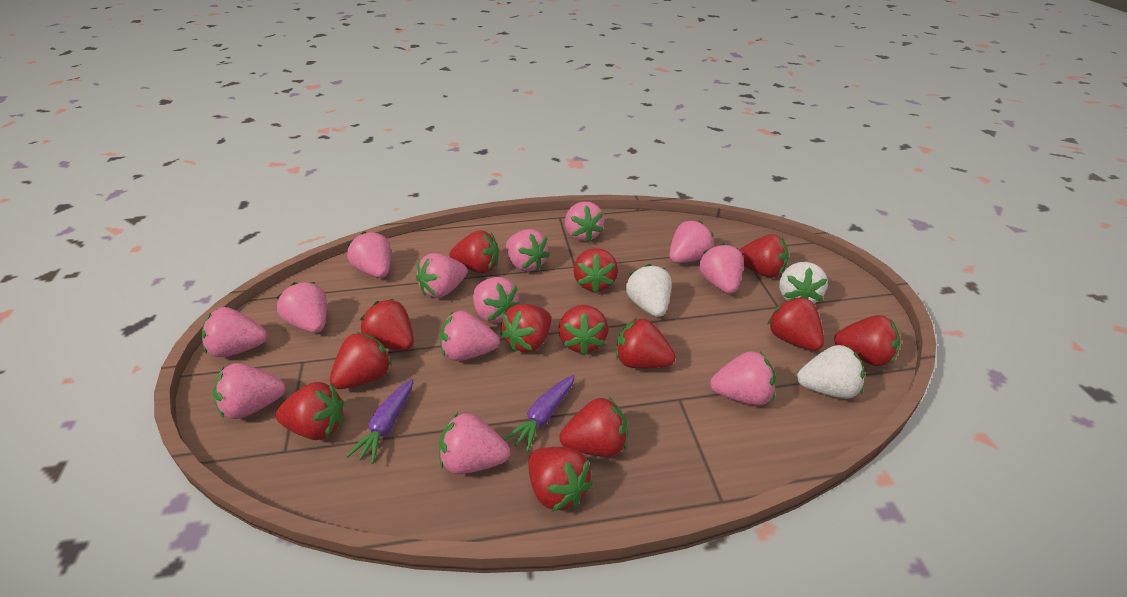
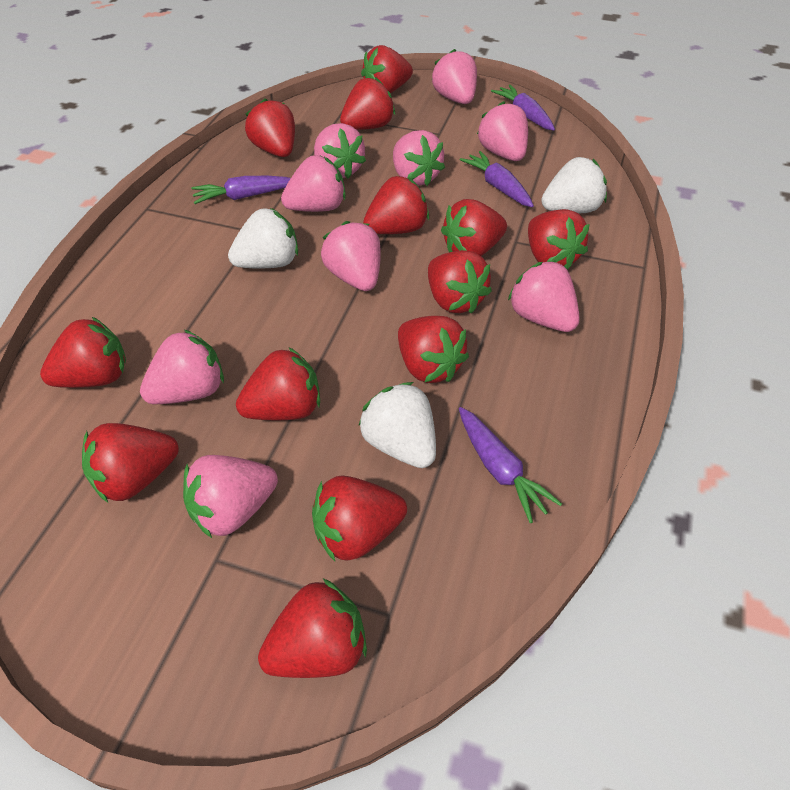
pink strawberry: 13 -> 9
purple carrot: 2 -> 4

